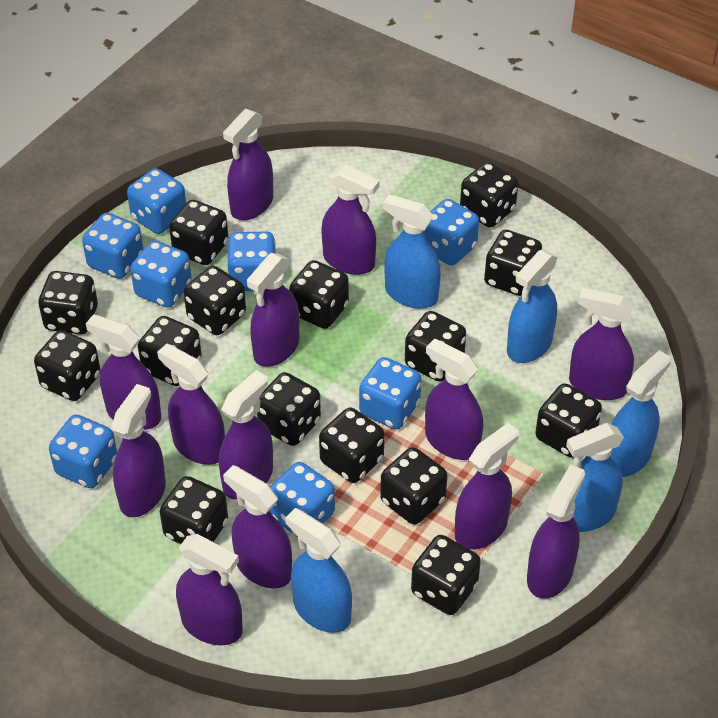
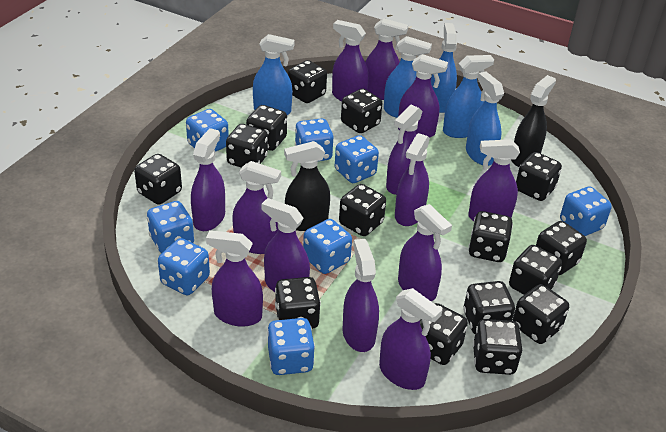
black spray bottle: 0 -> 2

